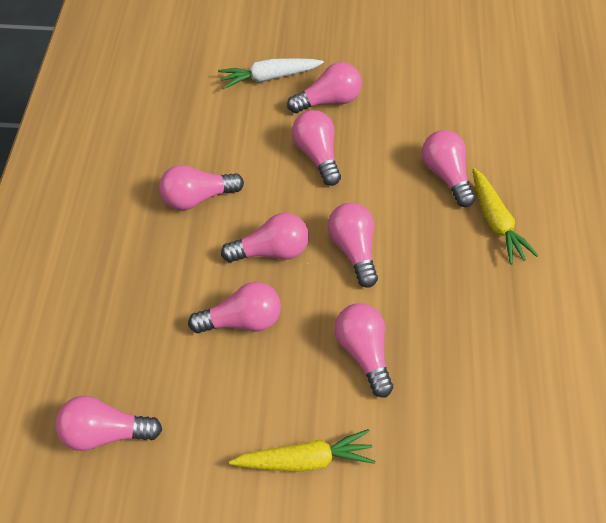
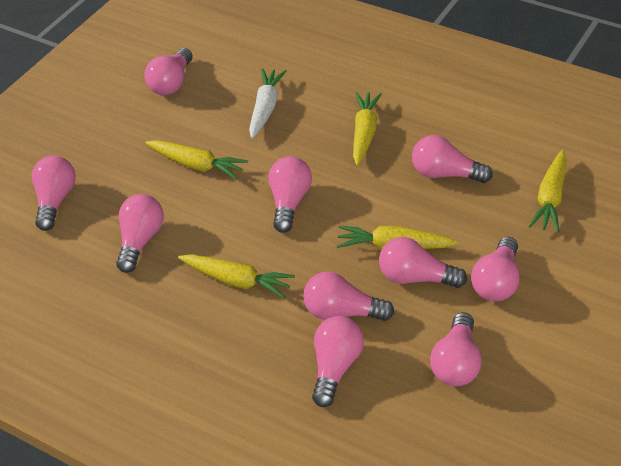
pink light bulb: 9 -> 10
yellow carrot: 2 -> 5

